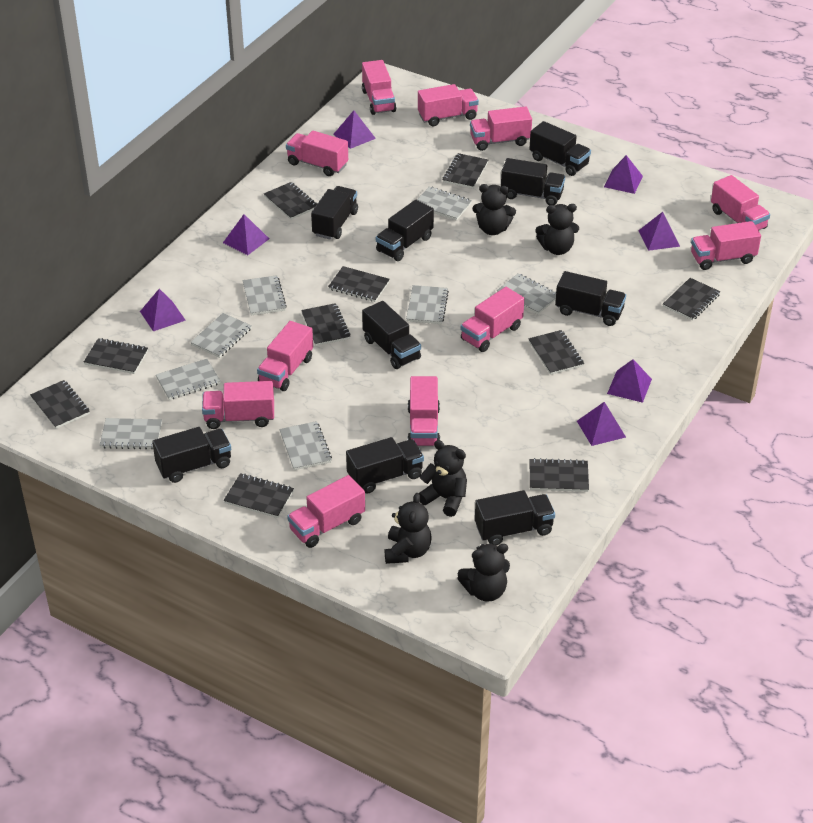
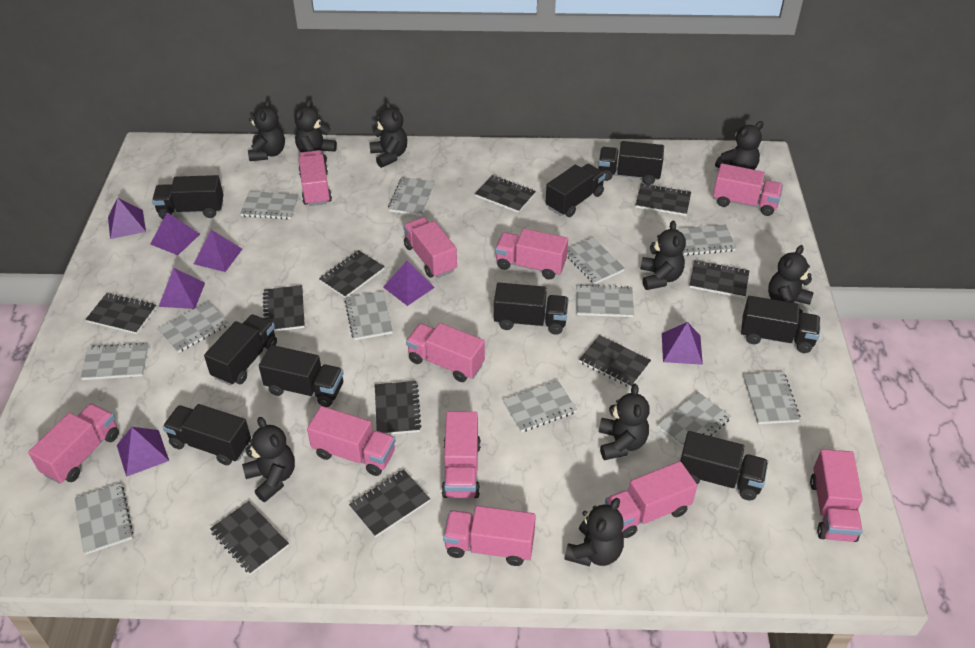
black teddy bear: 5 -> 9
grey notebook: 8 -> 12

